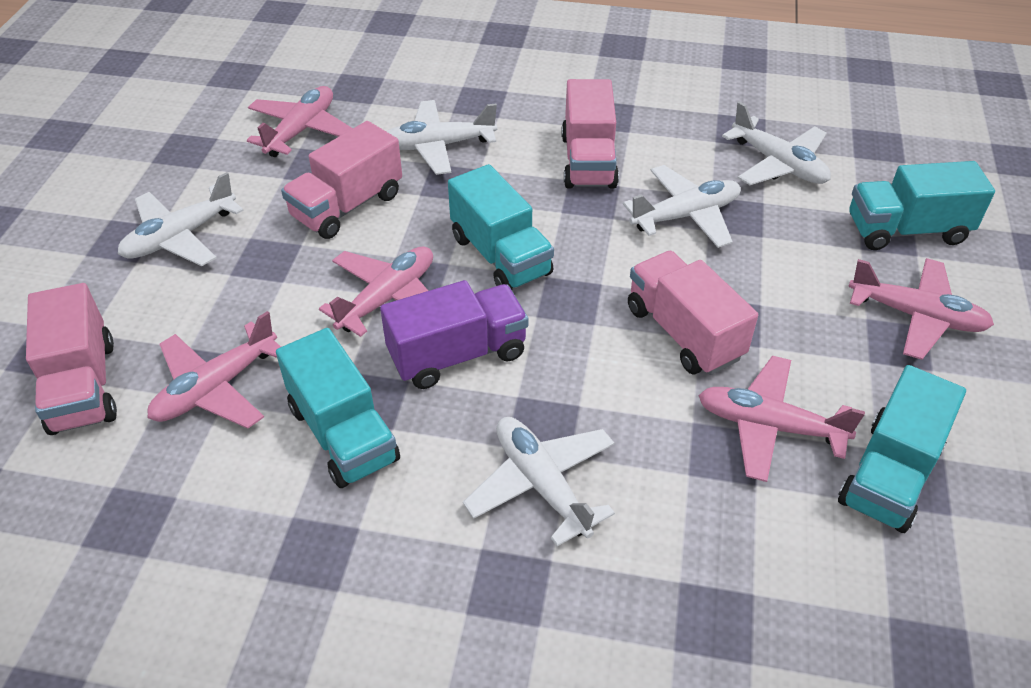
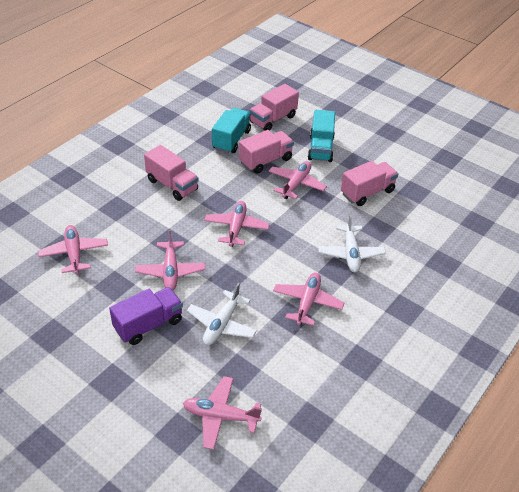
pink plane: 5 -> 6
turquoise truck: 4 -> 2
white plane: 5 -> 2

